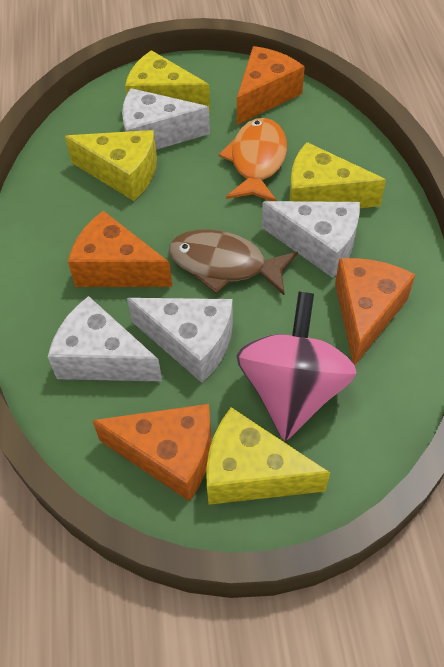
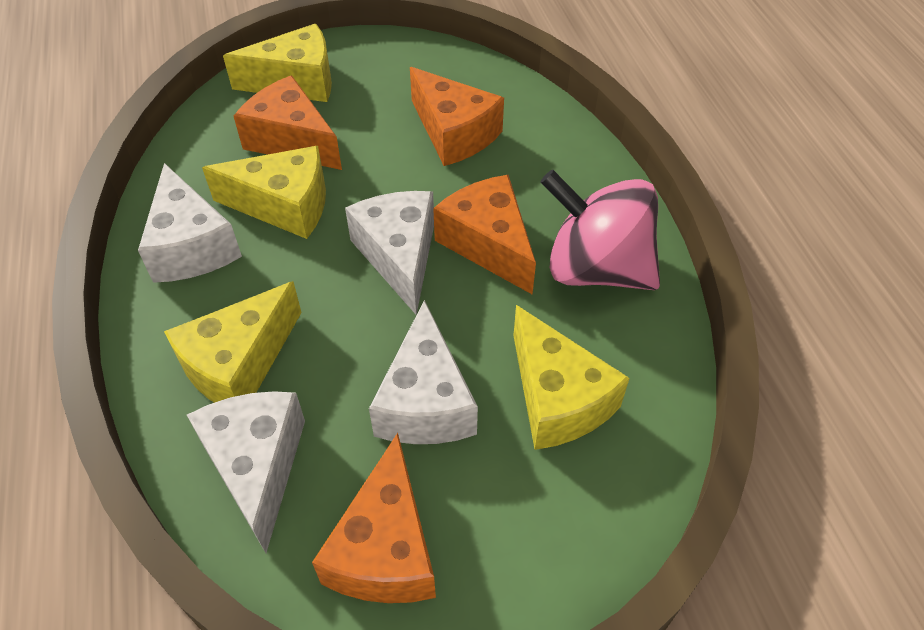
brown fish: 1 -> 0
orange fish: 1 -> 0

